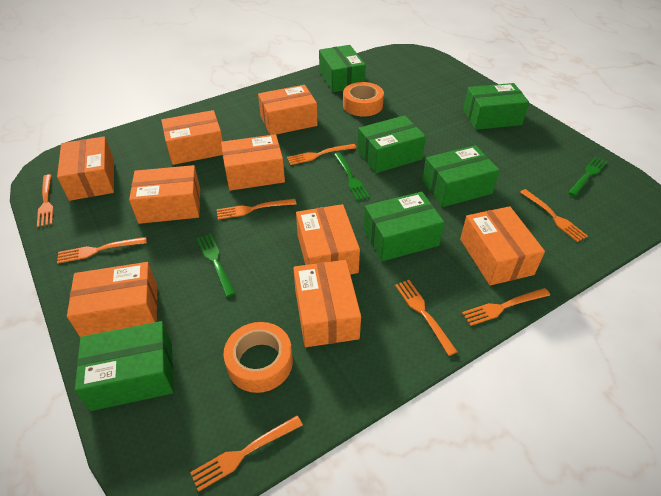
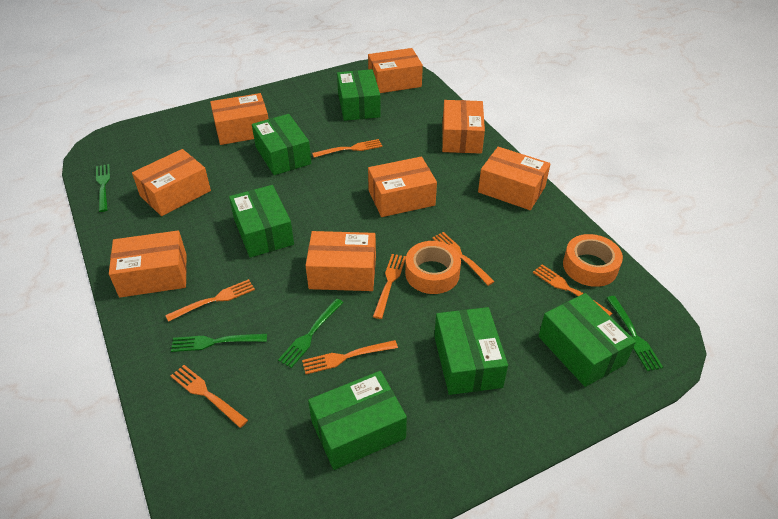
green fork: 3 -> 4
orange box: 9 -> 8
orange fork: 8 -> 7

